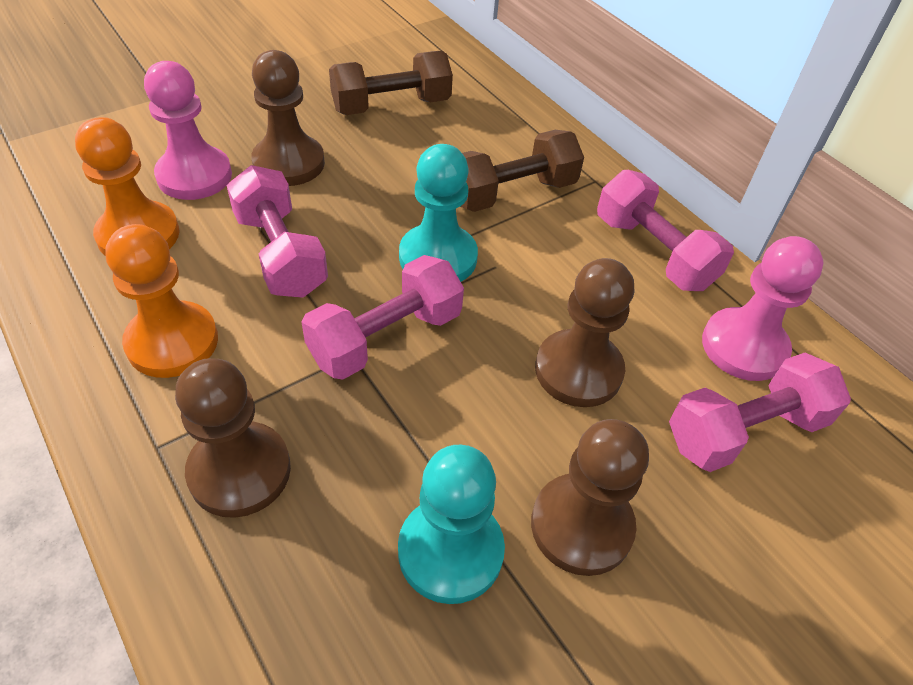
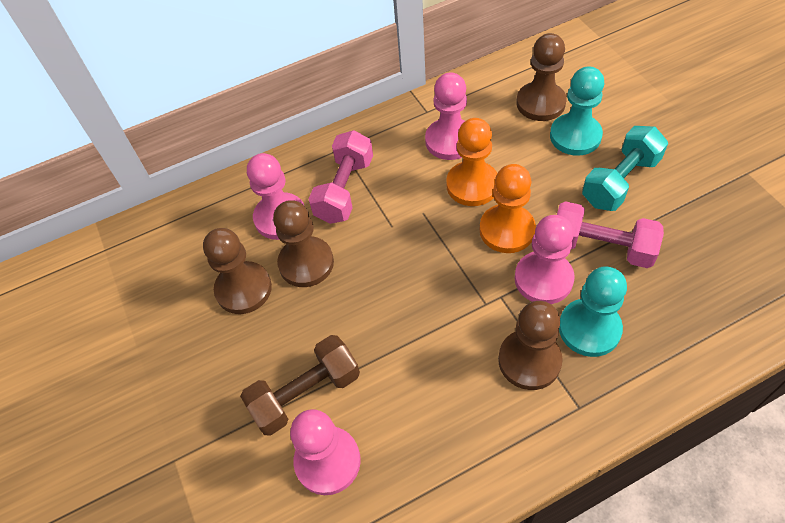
brown dumbbell: 2 -> 1
pink dumbbell: 4 -> 2
pink pawn: 2 -> 4
turquoise dumbbell: 0 -> 1

